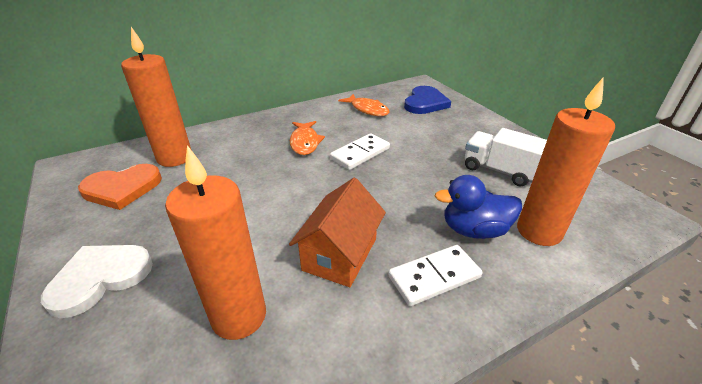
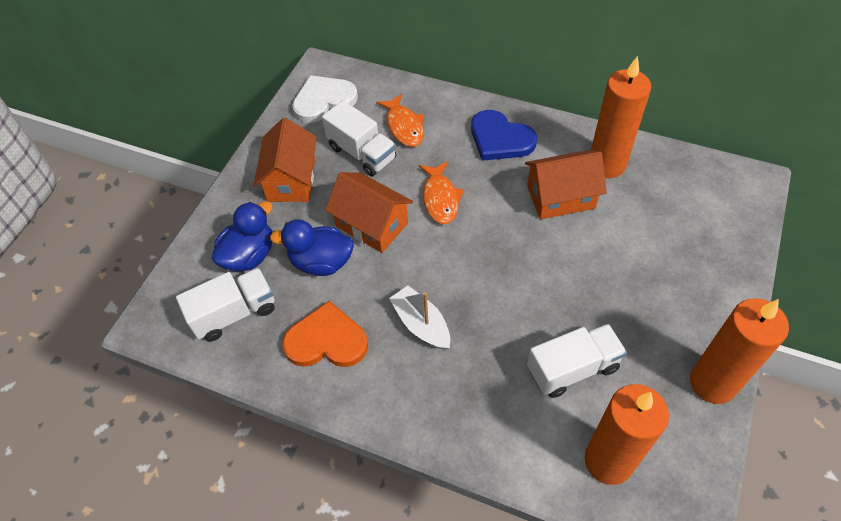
blue duck: 1 -> 2
orange house: 1 -> 3
white boat: 0 -> 1
white domino: 2 -> 0
white truck: 1 -> 3

